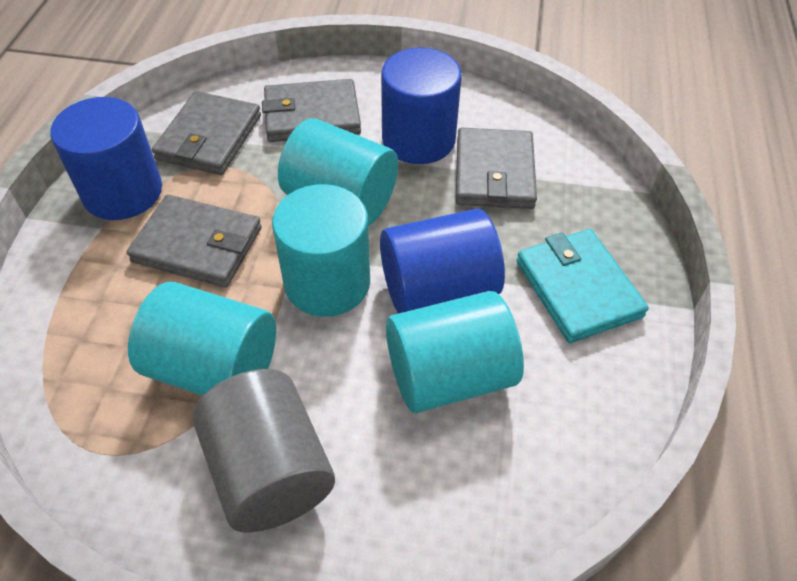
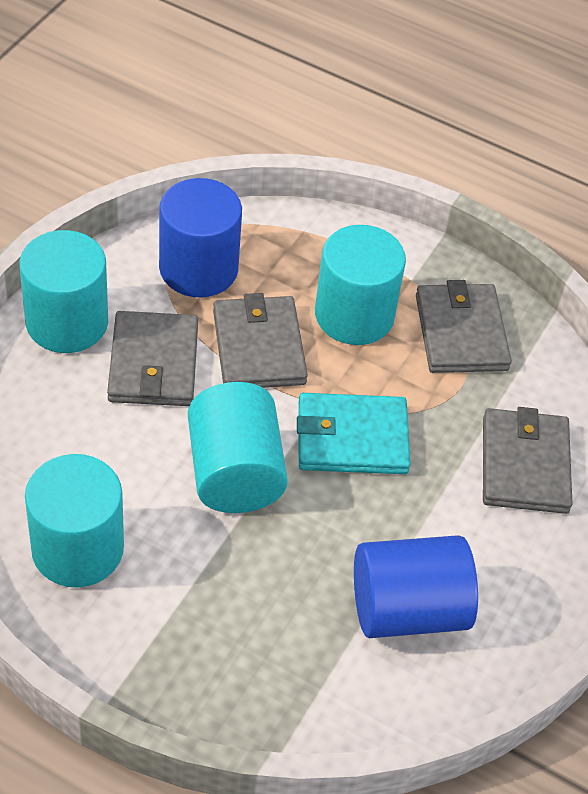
blue cylinder: 3 -> 2
grey cylinder: 1 -> 0

